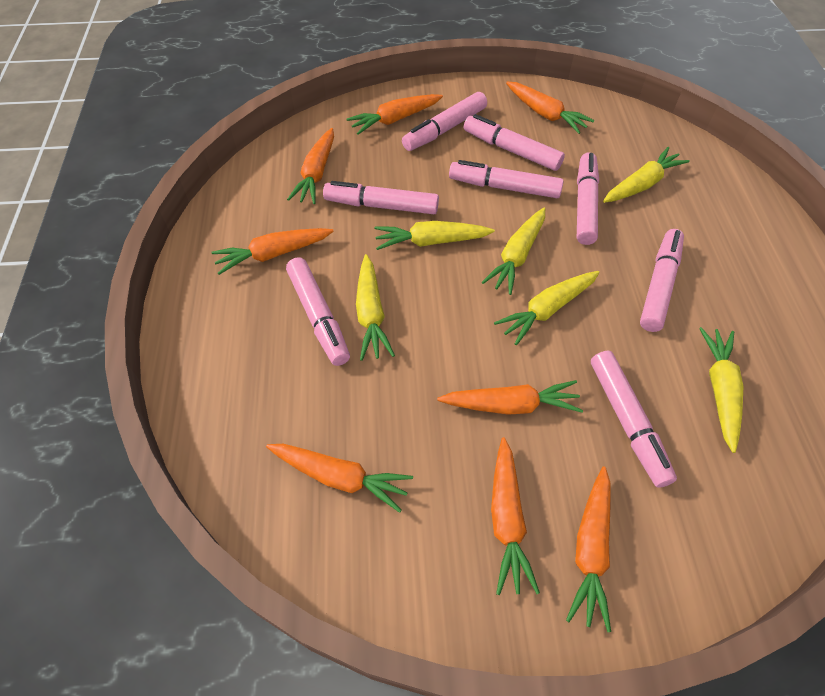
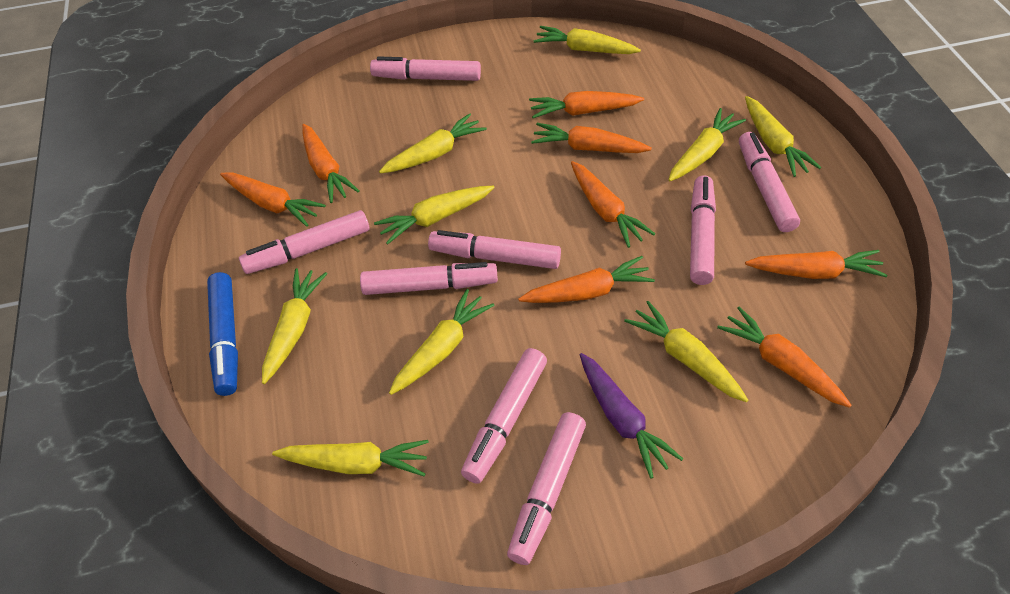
blue marker: 0 -> 1
purple carrot: 0 -> 1
yellow carrot: 6 -> 9

